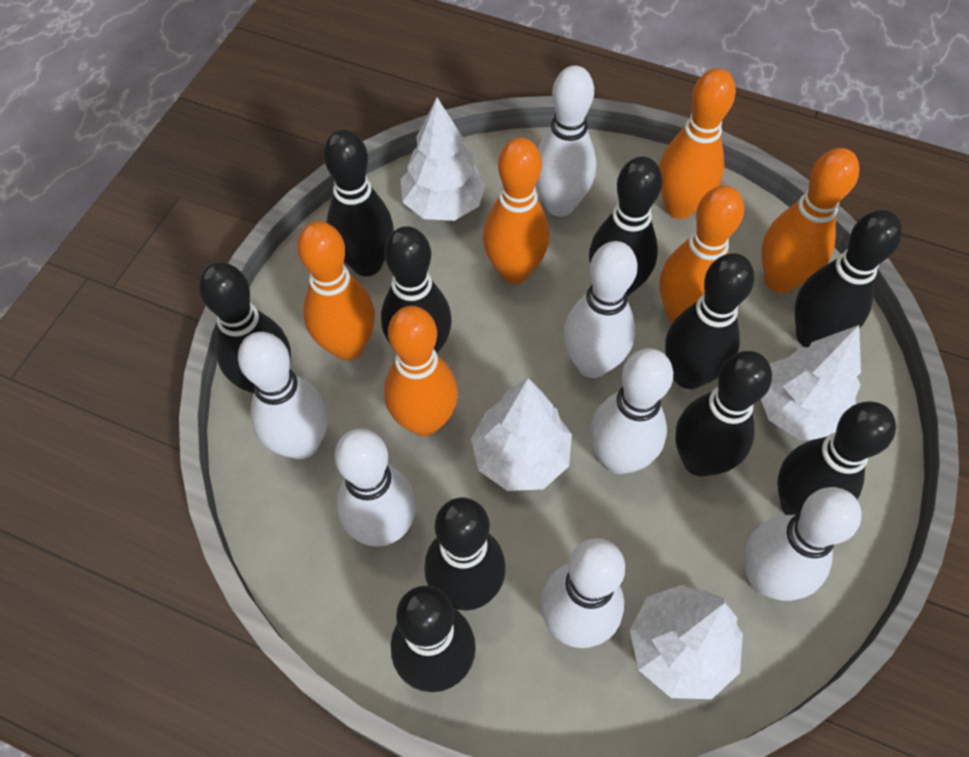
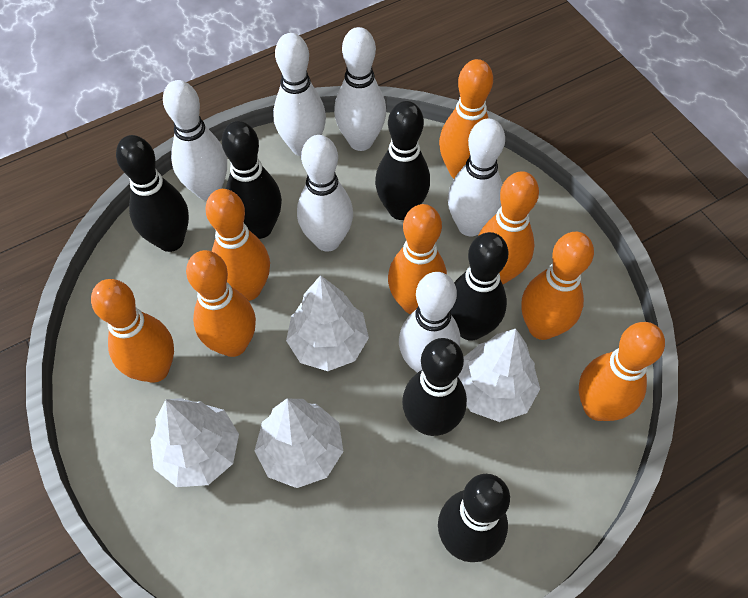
black bowling pin: 10 -> 6
orange bowling pin: 6 -> 8
white bowling pin: 7 -> 6

